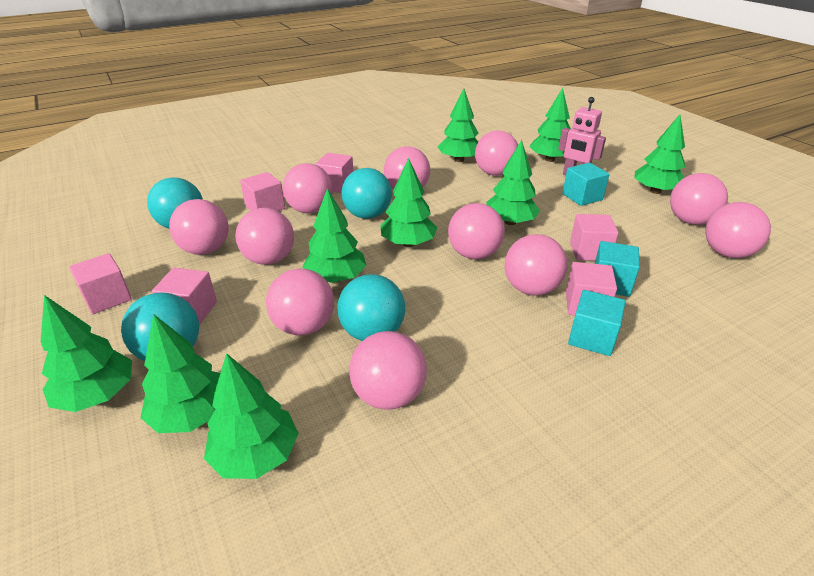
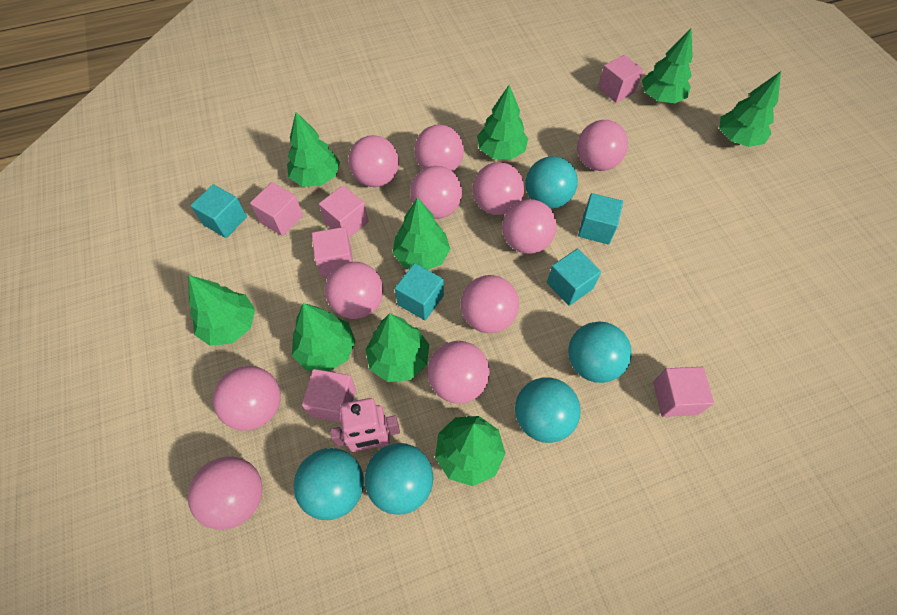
turquoise ball: 4 -> 5
turquoise cube: 3 -> 4

